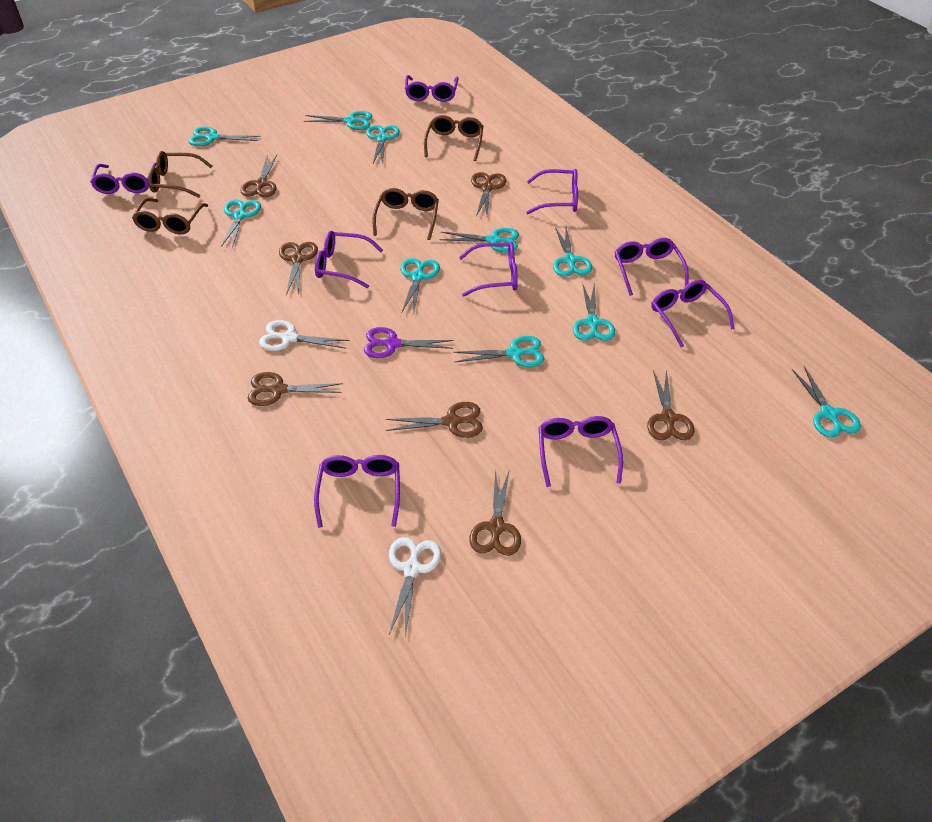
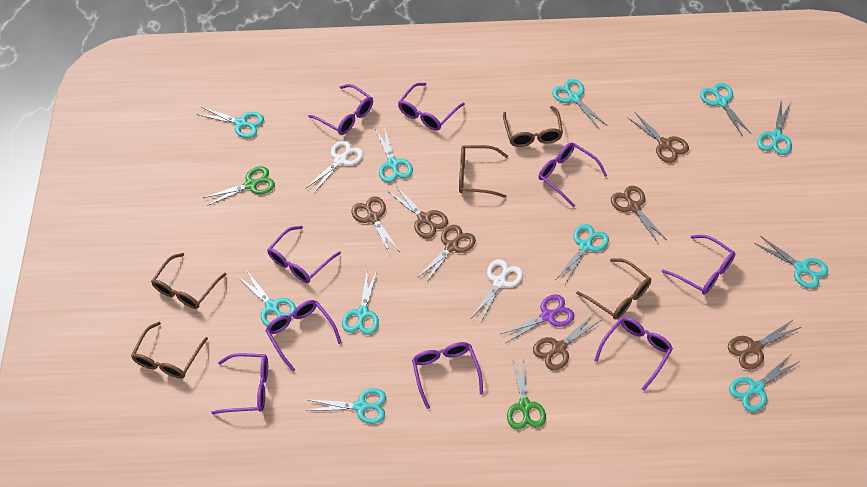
brown glasses: 4 -> 5
green scissors: 0 -> 2
turquoise scissors: 10 -> 11

